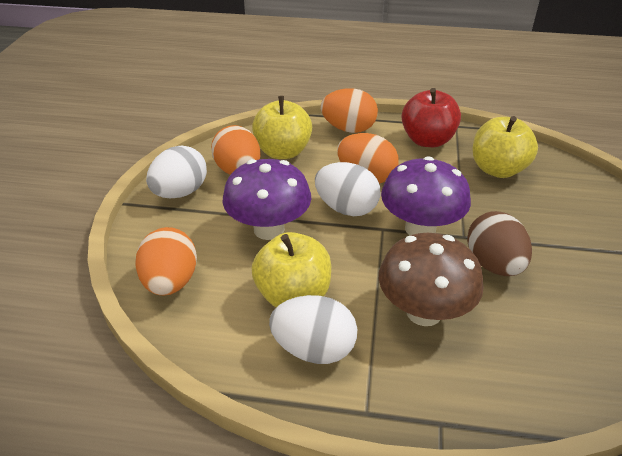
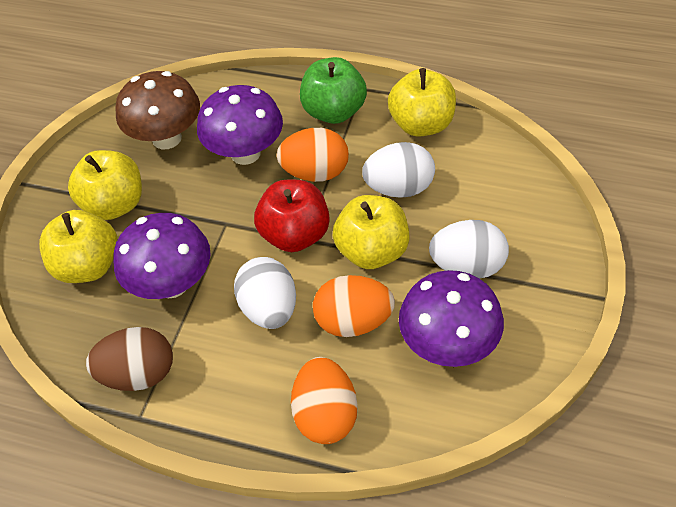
green apple: 0 -> 1
orange egg: 4 -> 3
purple mushroom: 2 -> 3
yellow apple: 3 -> 4

